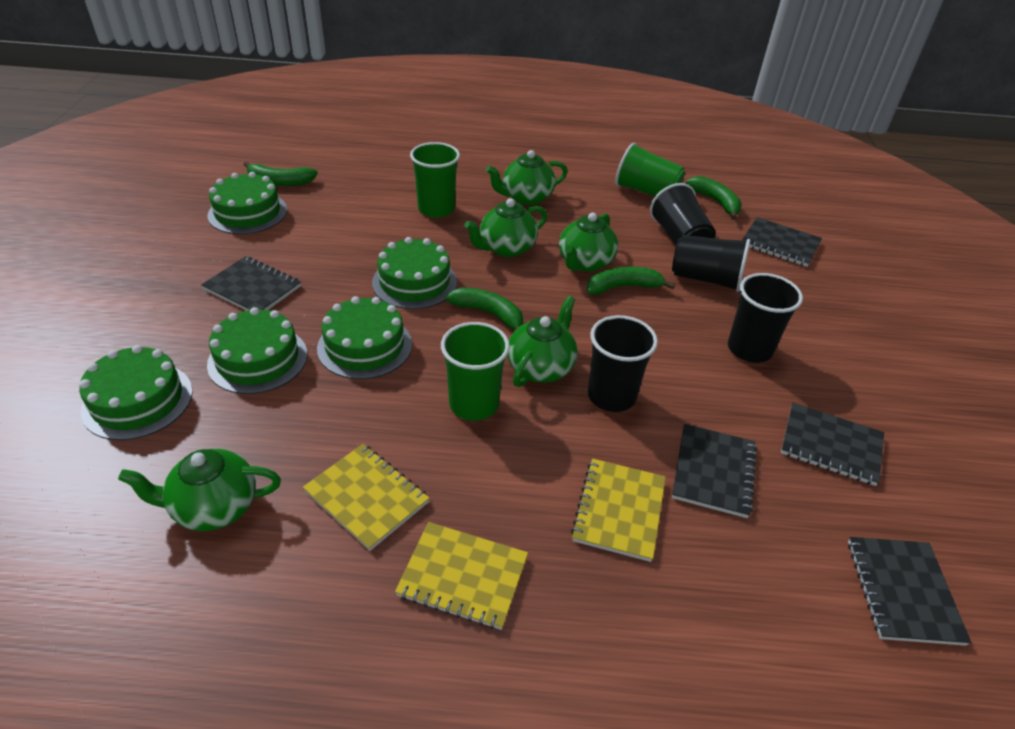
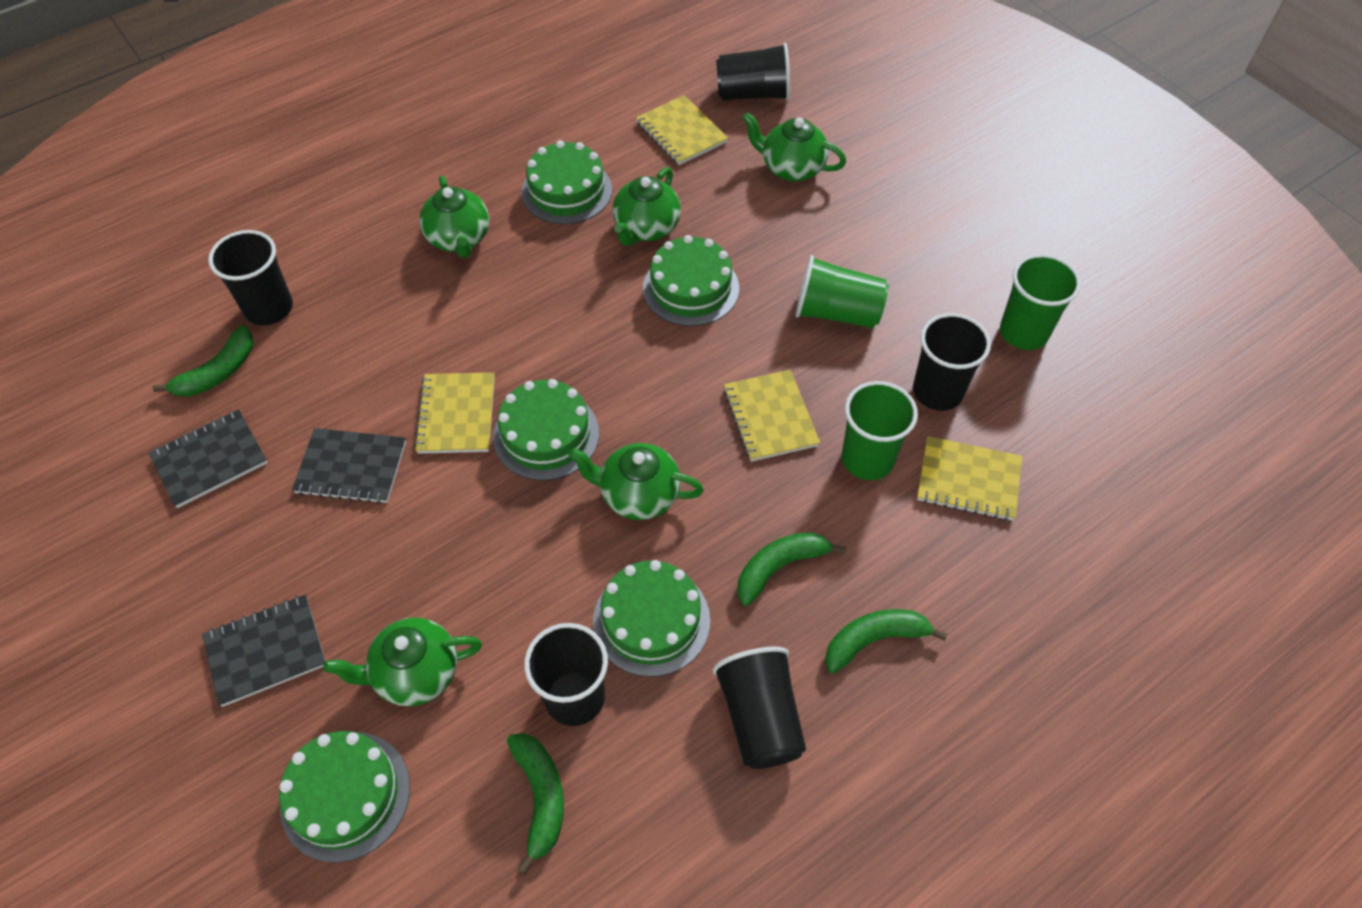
black cup: 4 -> 5
black notebook: 5 -> 3
yellow notebook: 3 -> 4

